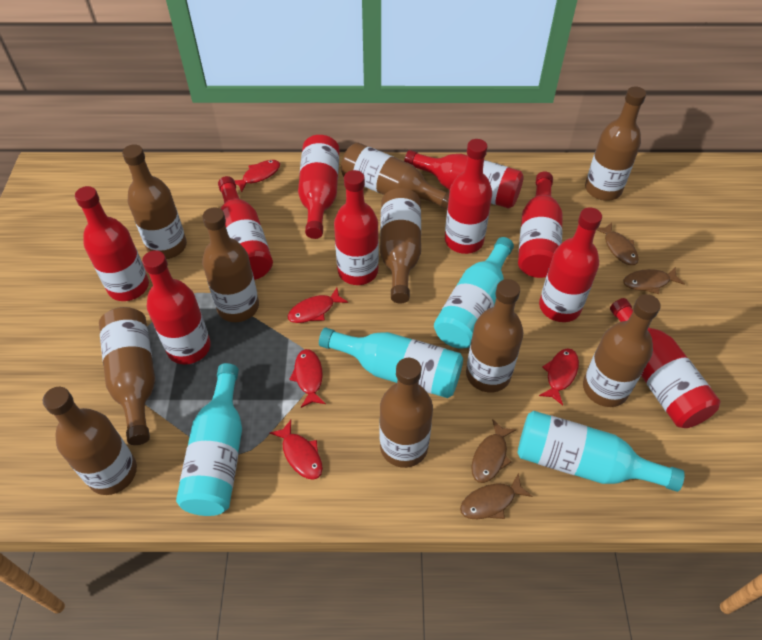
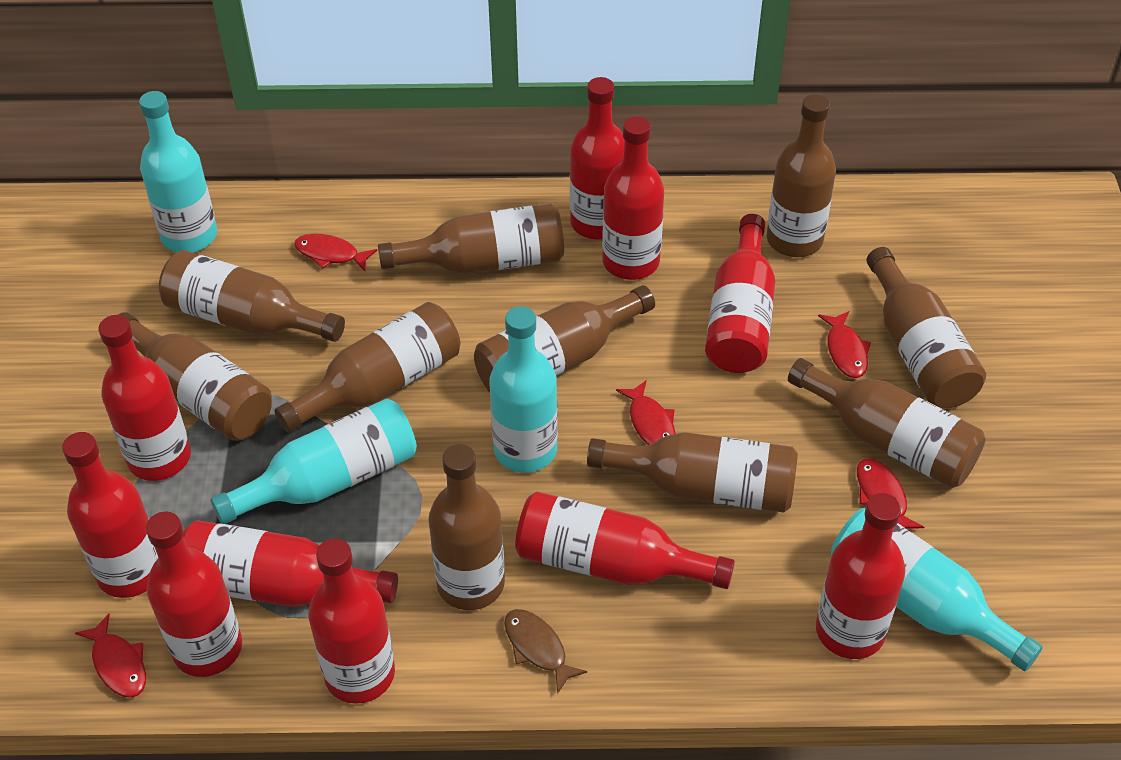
brown fish: 4 -> 1

